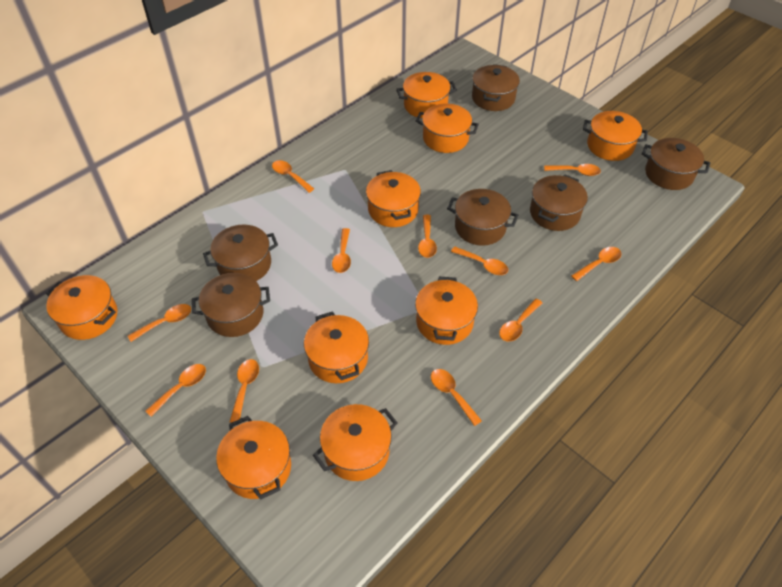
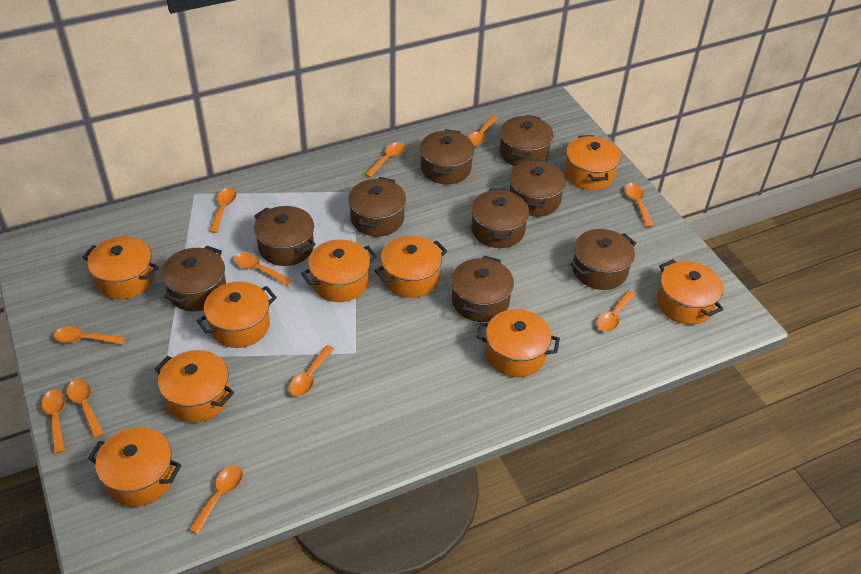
brown pot: 6 -> 9

